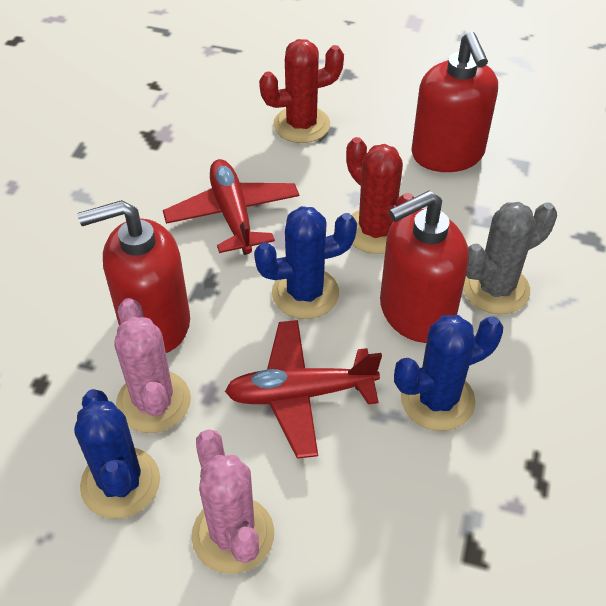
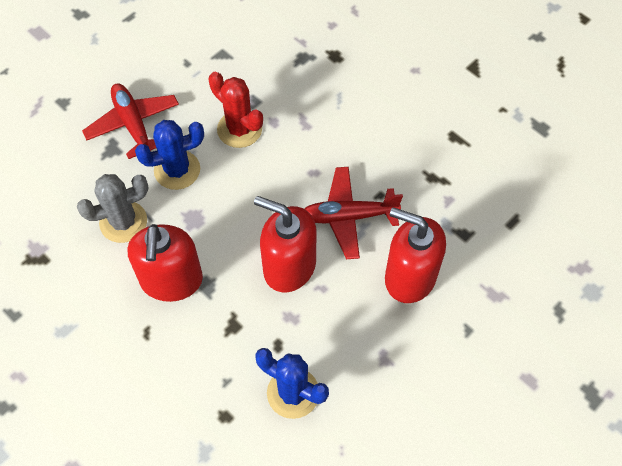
blue cactus: 3 -> 2
pink cactus: 2 -> 0
red cactus: 2 -> 1

